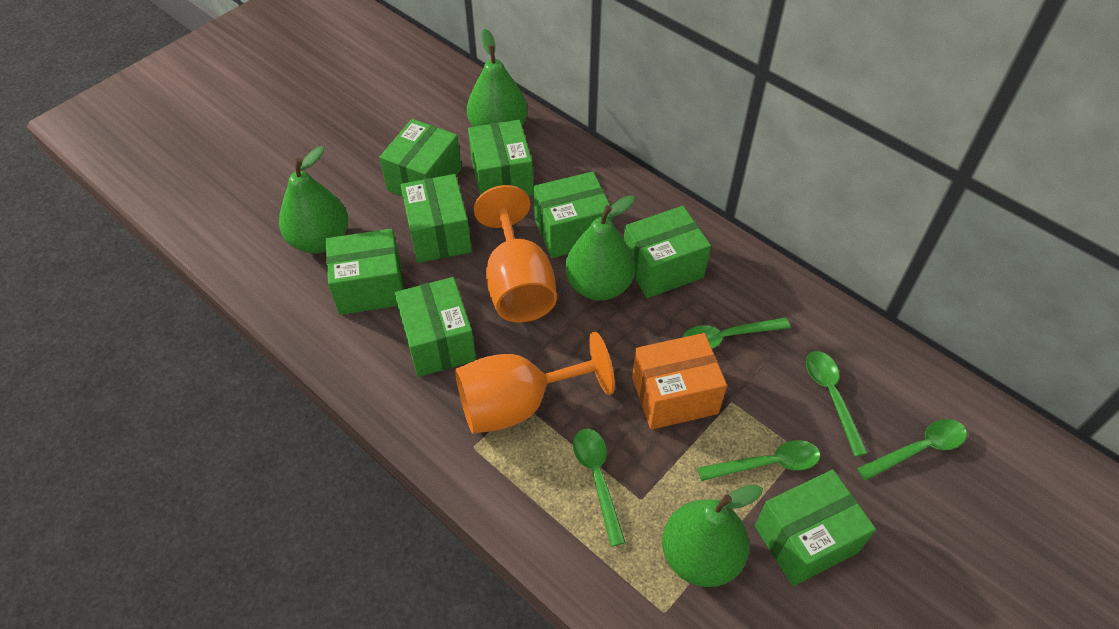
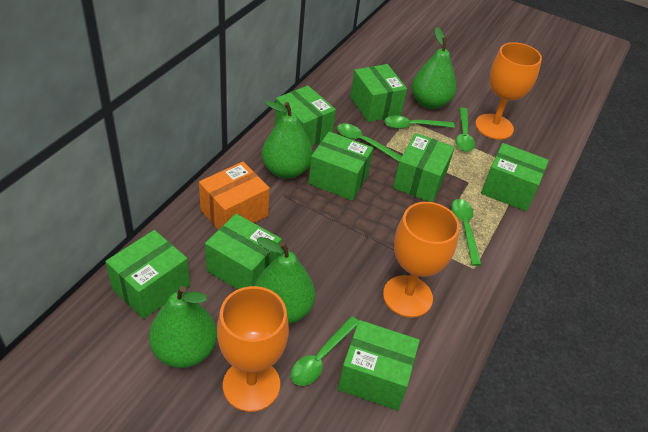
orange goblet: 2 -> 3

